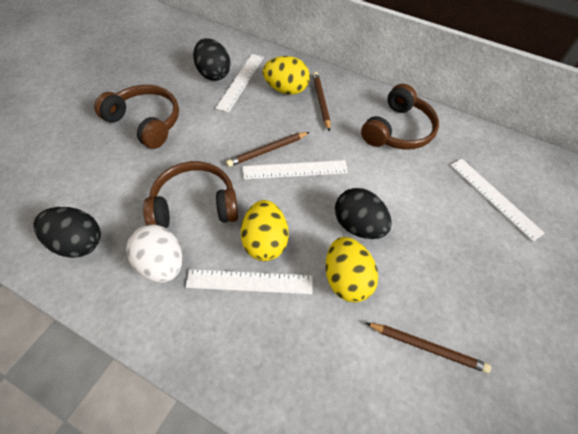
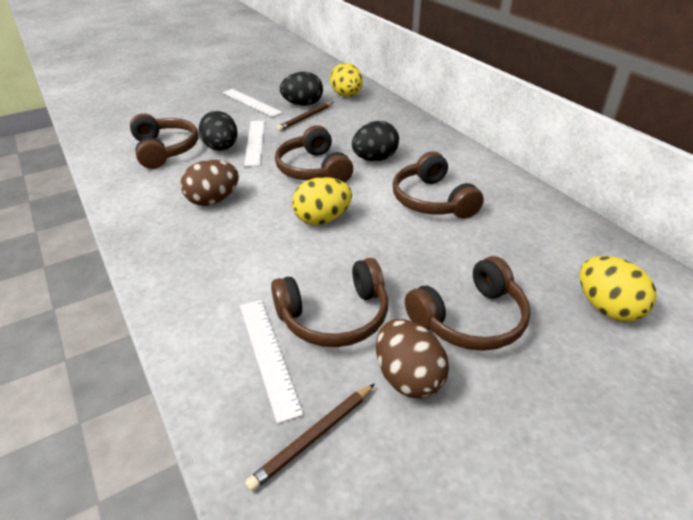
brown egg: 0 -> 2
brown headphones: 3 -> 5
brown pencil: 3 -> 2
white egg: 1 -> 0
white ruler: 4 -> 3

